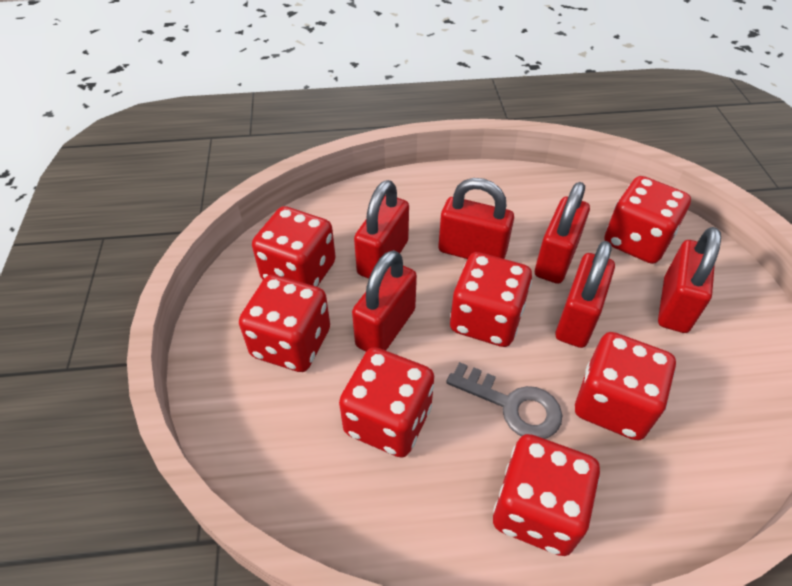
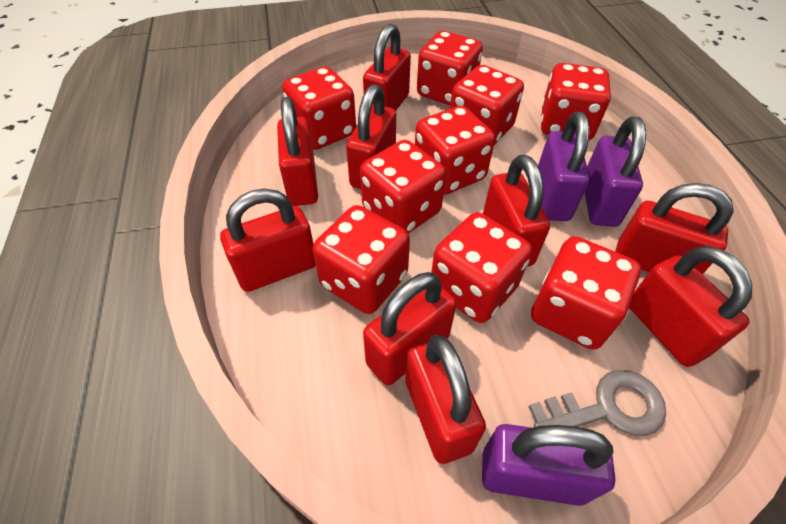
purple padlock: 0 -> 3
red dice: 7 -> 9
red padlock: 6 -> 9

